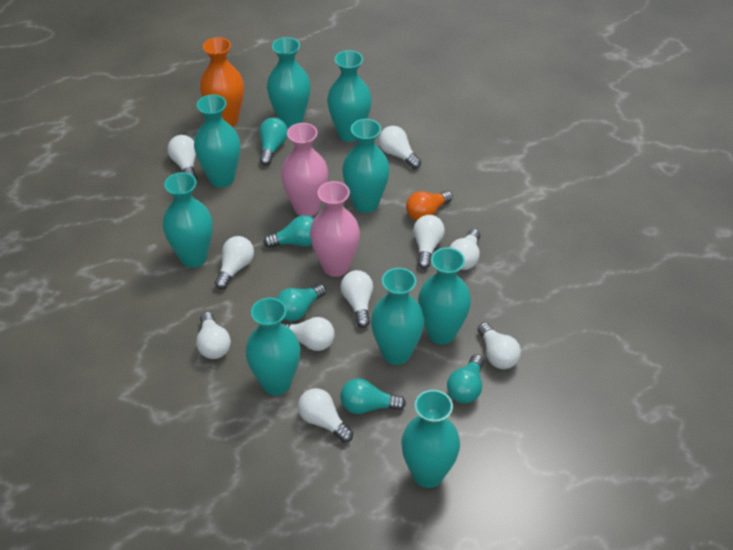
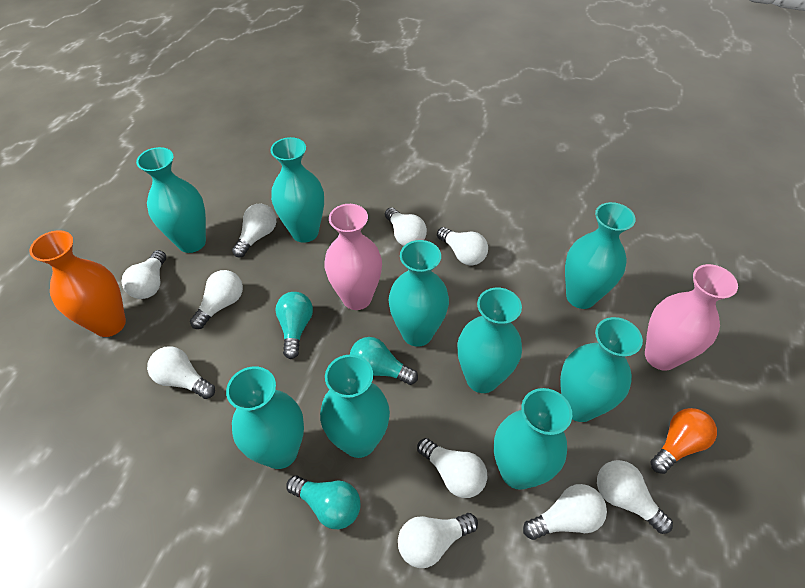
turquoise light bulb: 5 -> 3

